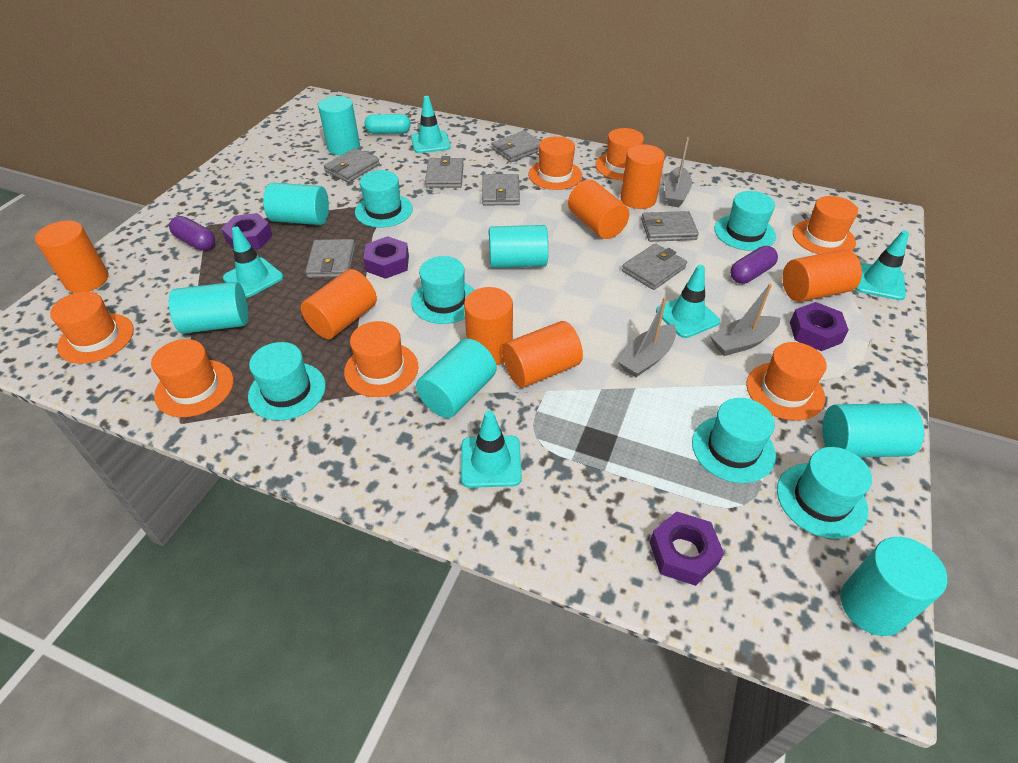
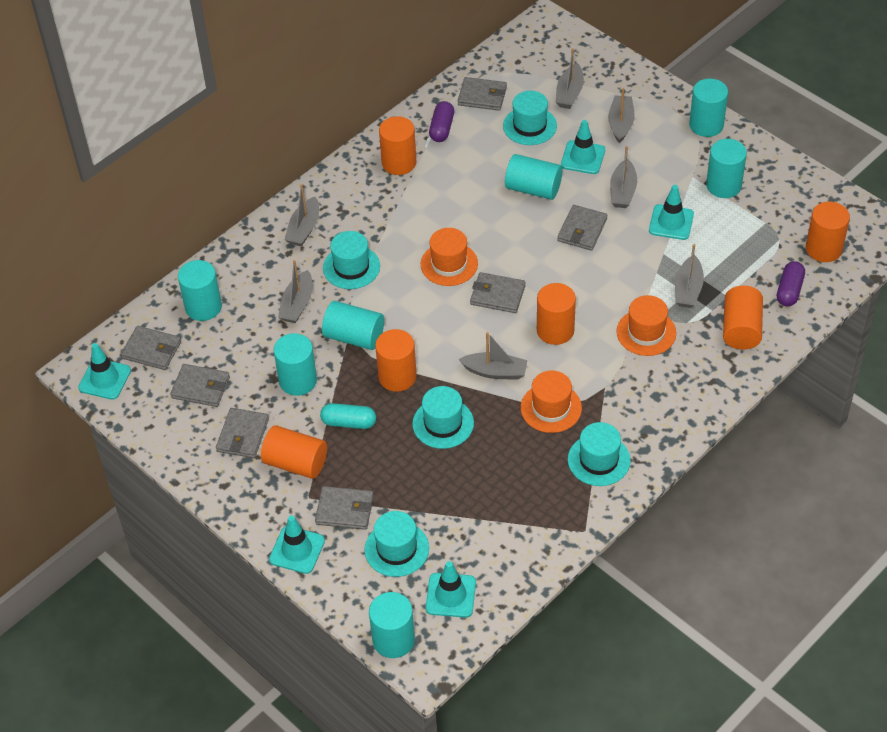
grey boat: 3 -> 7
orange cylinder: 7 -> 6
orange hat: 7 -> 3
purple nut: 4 -> 0
turquoise hat: 6 -> 5

